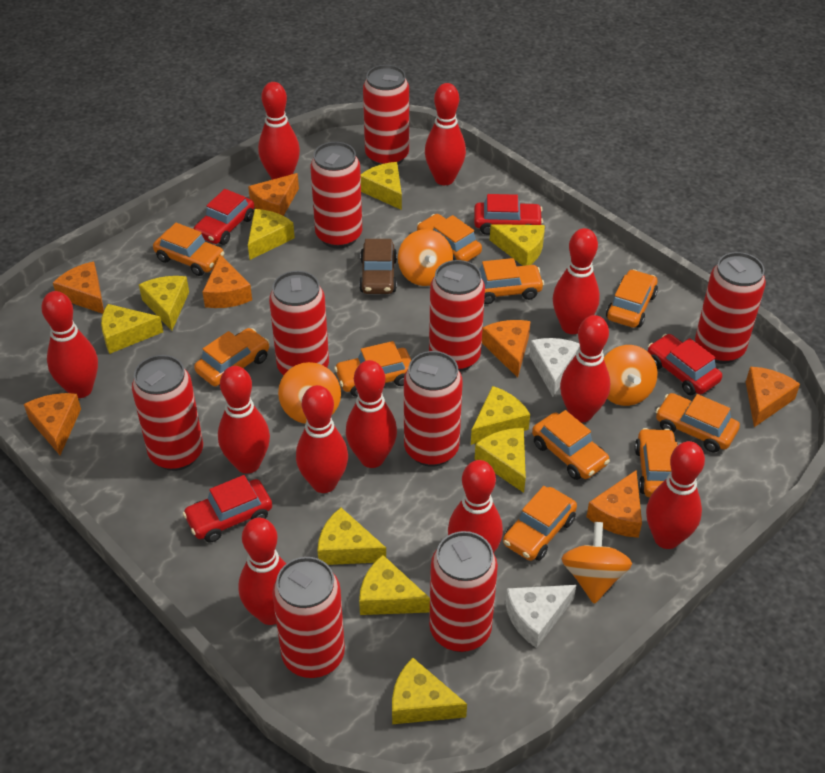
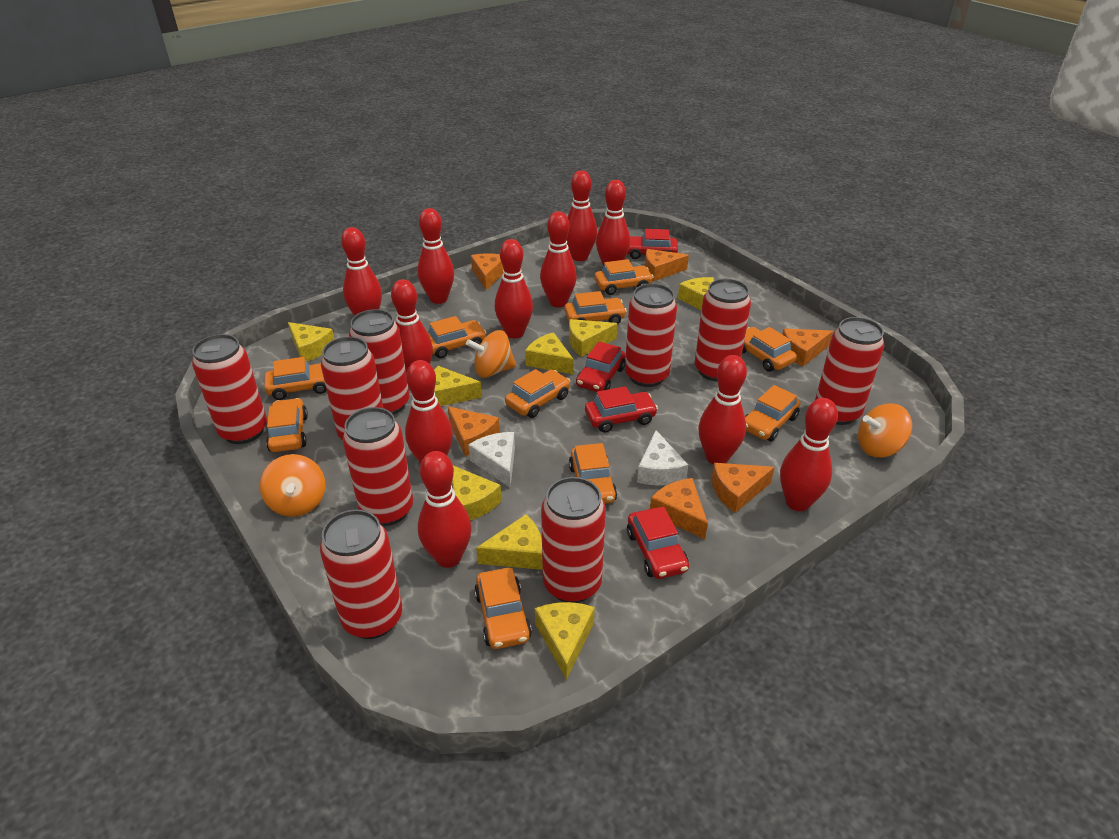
brown car: 1 -> 0
orange cheese: 7 -> 6
orange spinning top: 4 -> 3
yellow cheese: 10 -> 8

